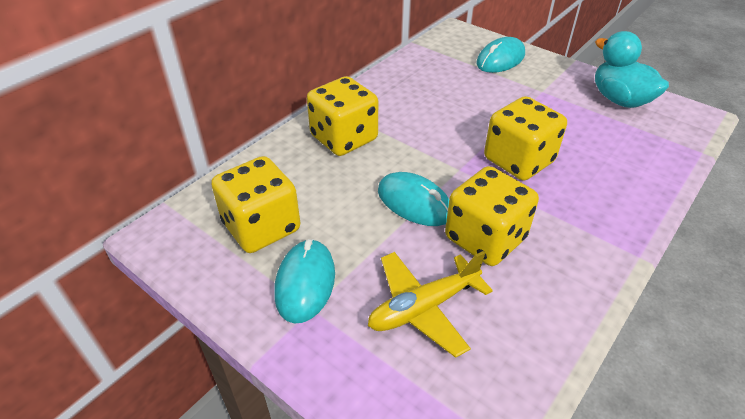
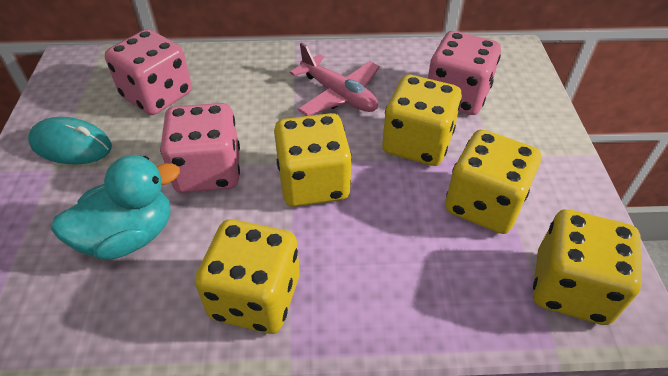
pink dice: 0 -> 3
pink plane: 0 -> 1
turquoise mouse: 3 -> 1
yellow dice: 4 -> 5
yellow plane: 1 -> 0

